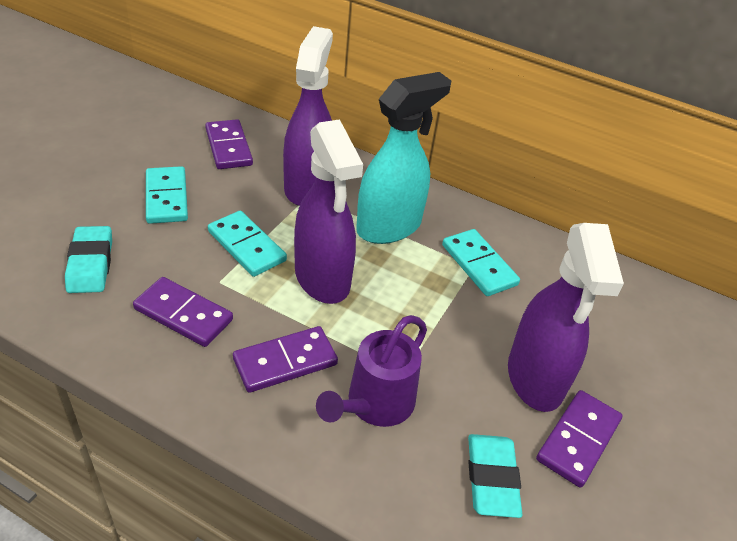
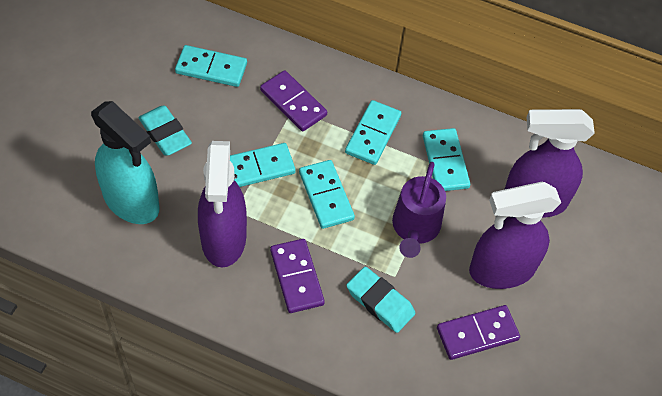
purple domino: 4 -> 3
turquoise domino: 3 -> 5

